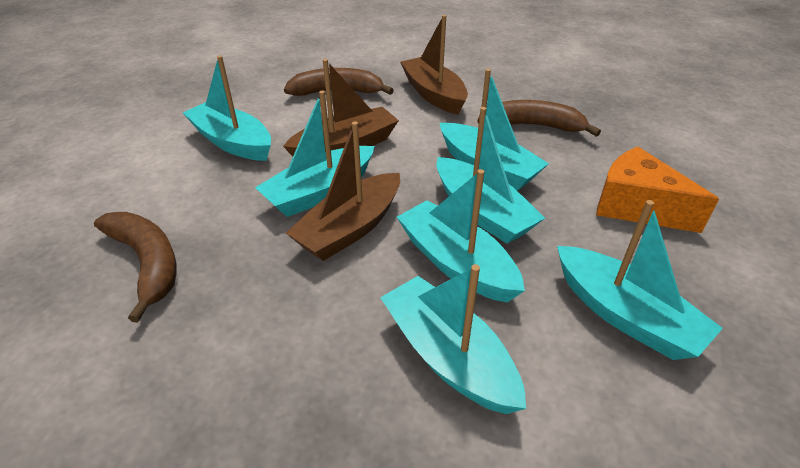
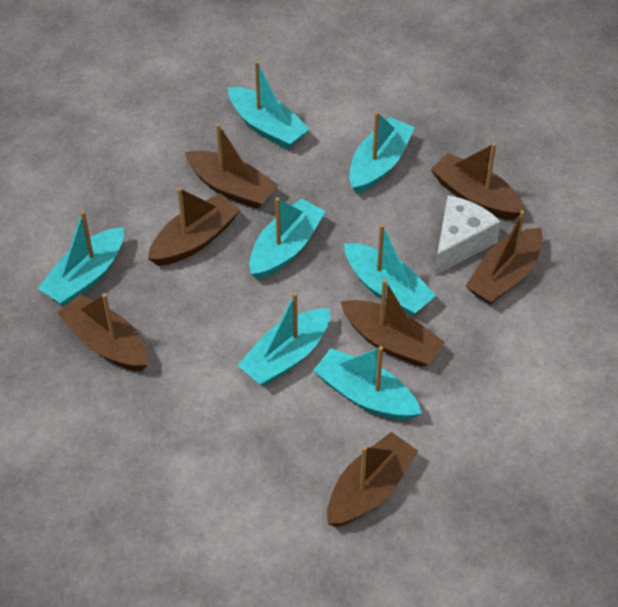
brown banana: 3 -> 0
brown boat: 3 -> 7
orange cheese: 1 -> 0
white cheese: 0 -> 1

